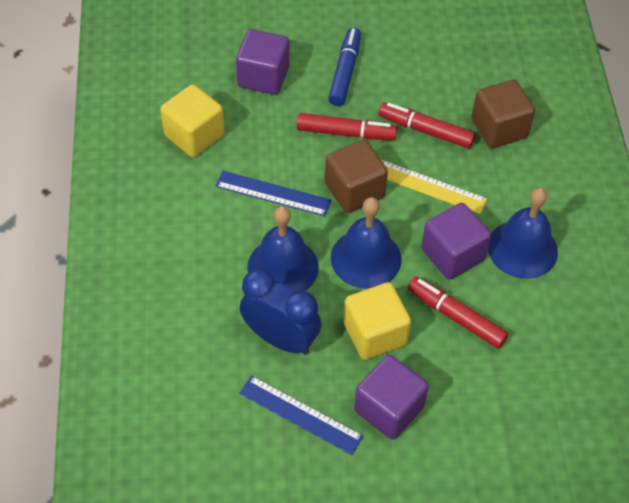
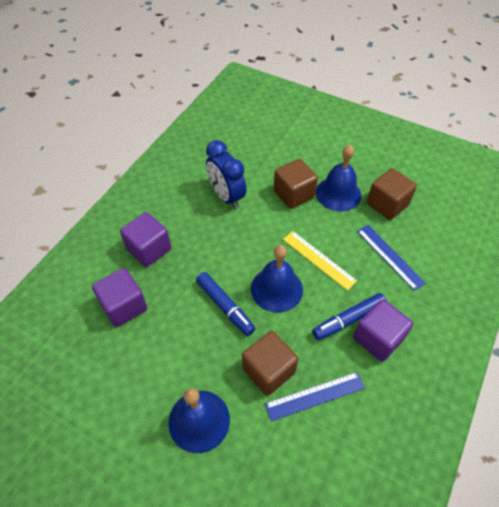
blue marker: 1 -> 2
brown cube: 2 -> 3
red marker: 3 -> 0
yellow cube: 2 -> 0

